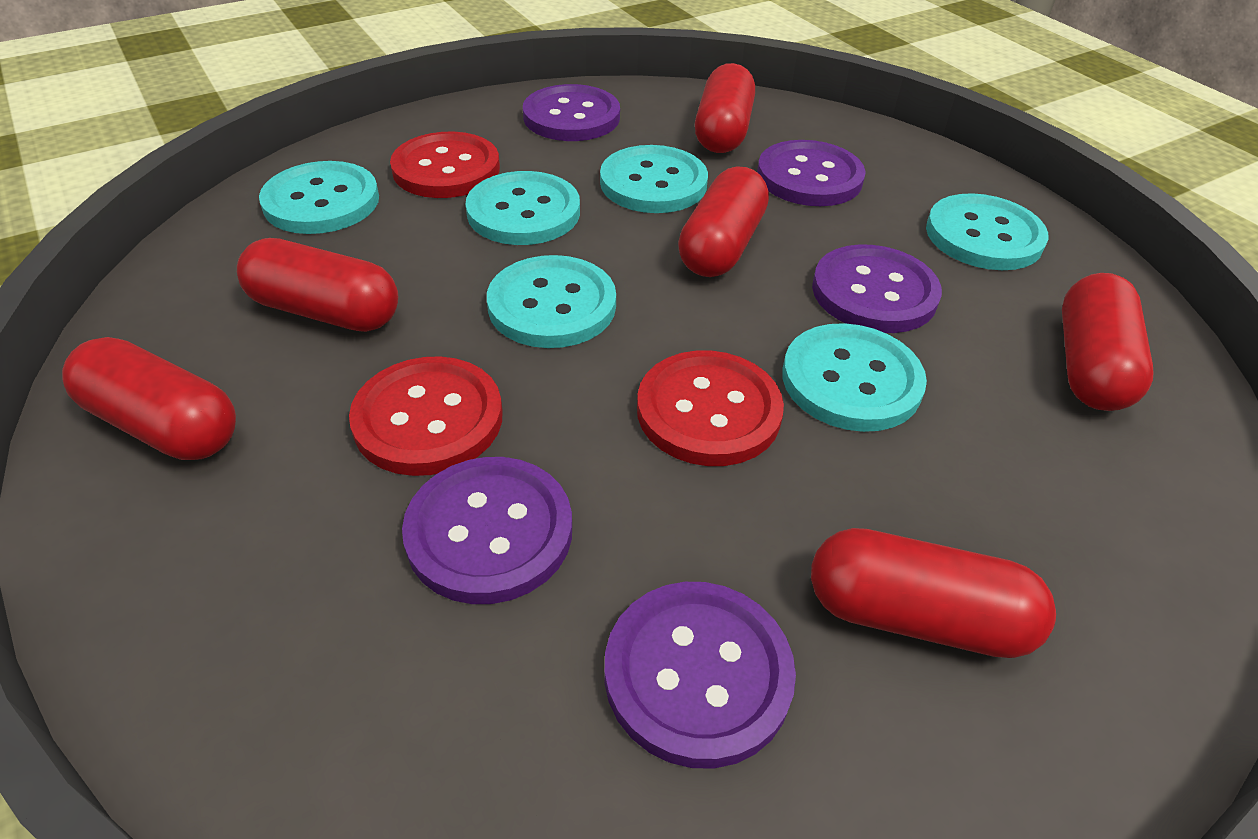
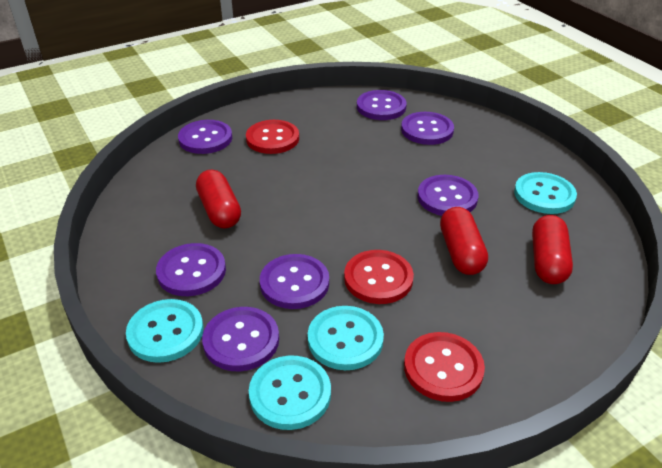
purple button: 5 -> 7
red capsule: 6 -> 3
turquoise button: 6 -> 4

